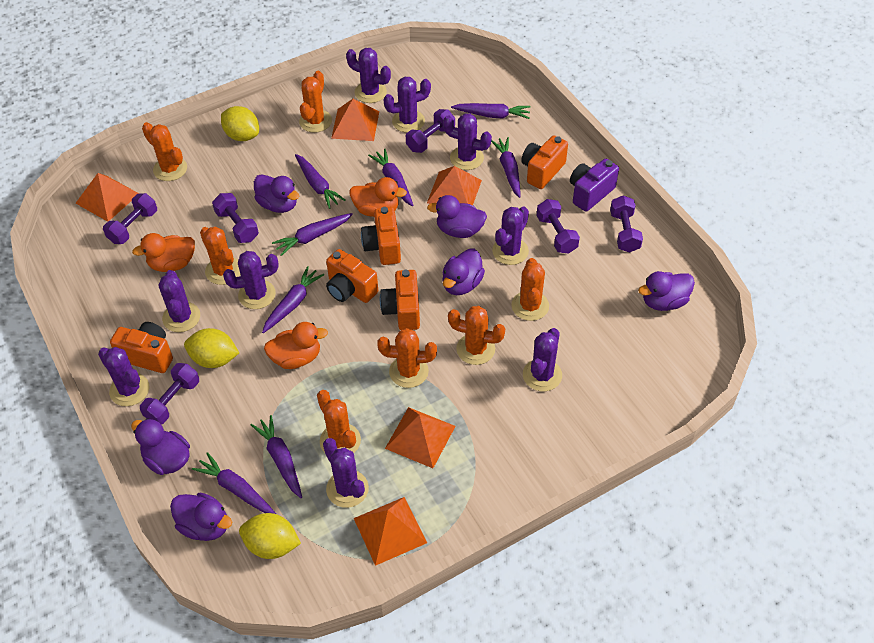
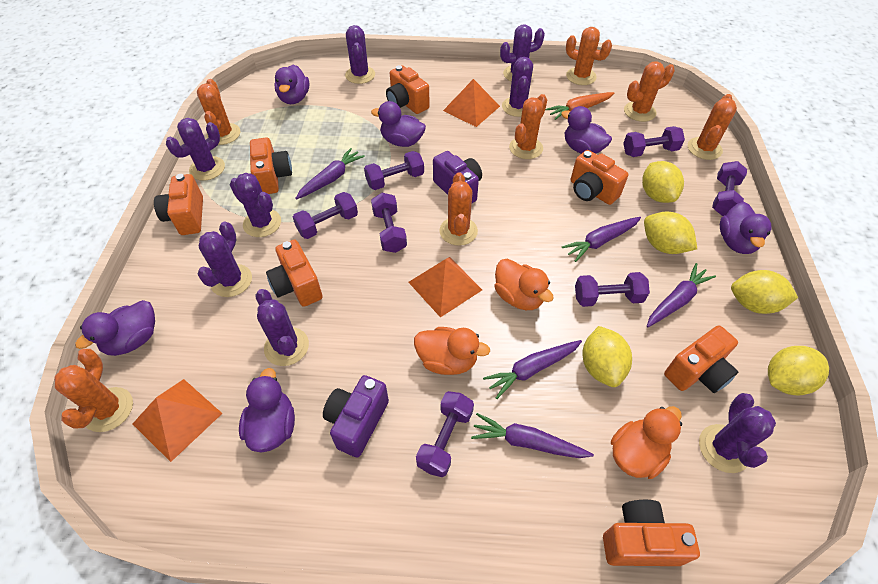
orange camera: 5 -> 7
orange carrot: 0 -> 1
orange pyramid: 5 -> 3
purple cactus: 9 -> 8
purple camera: 1 -> 2
purple carrot: 8 -> 5
purple dumbbell: 6 -> 7
yellow lemon: 3 -> 5

